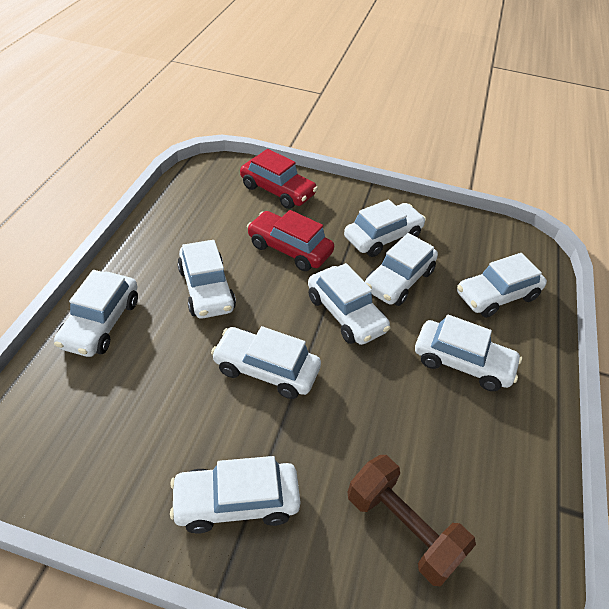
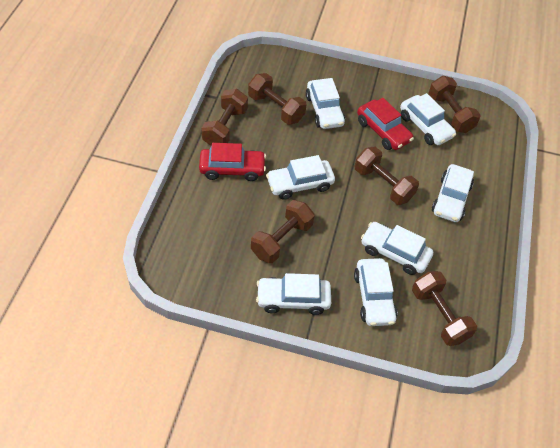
brown dumbbell: 1 -> 6
white car: 9 -> 7

